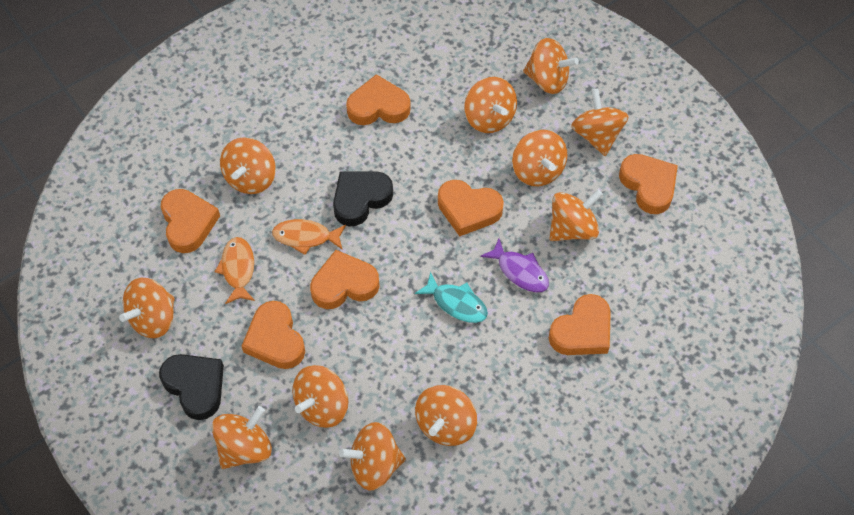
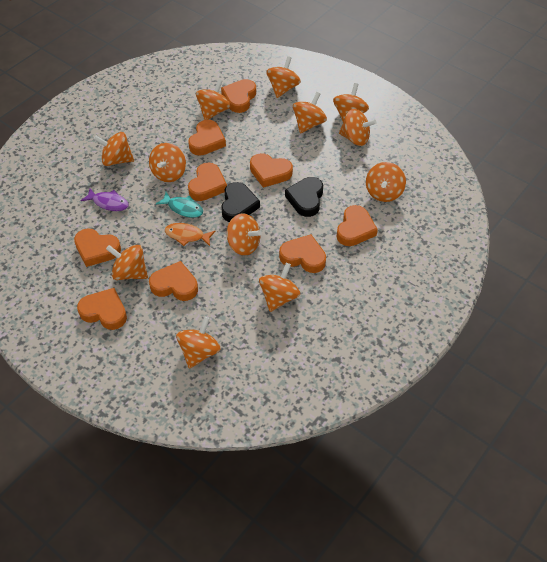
orange fish: 2 -> 1
orange heart: 7 -> 9
orange spinning top: 11 -> 12

